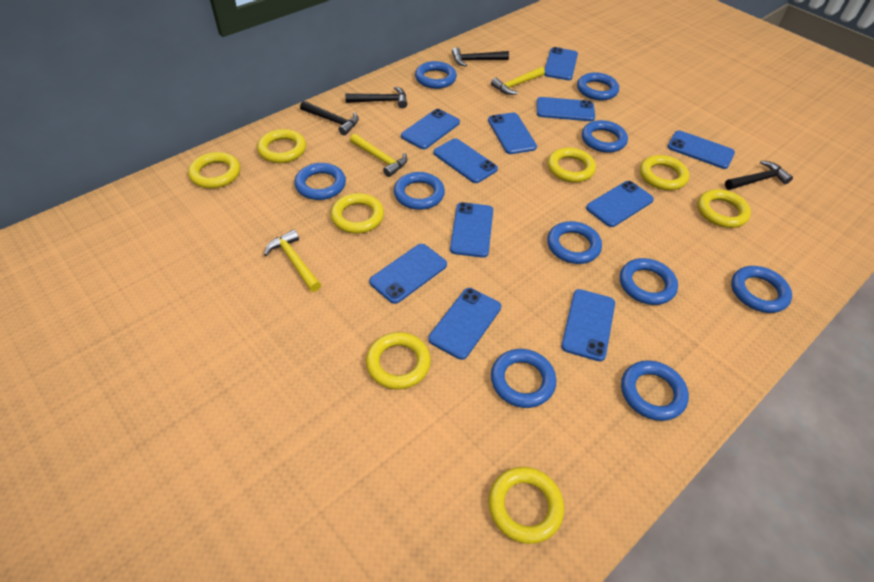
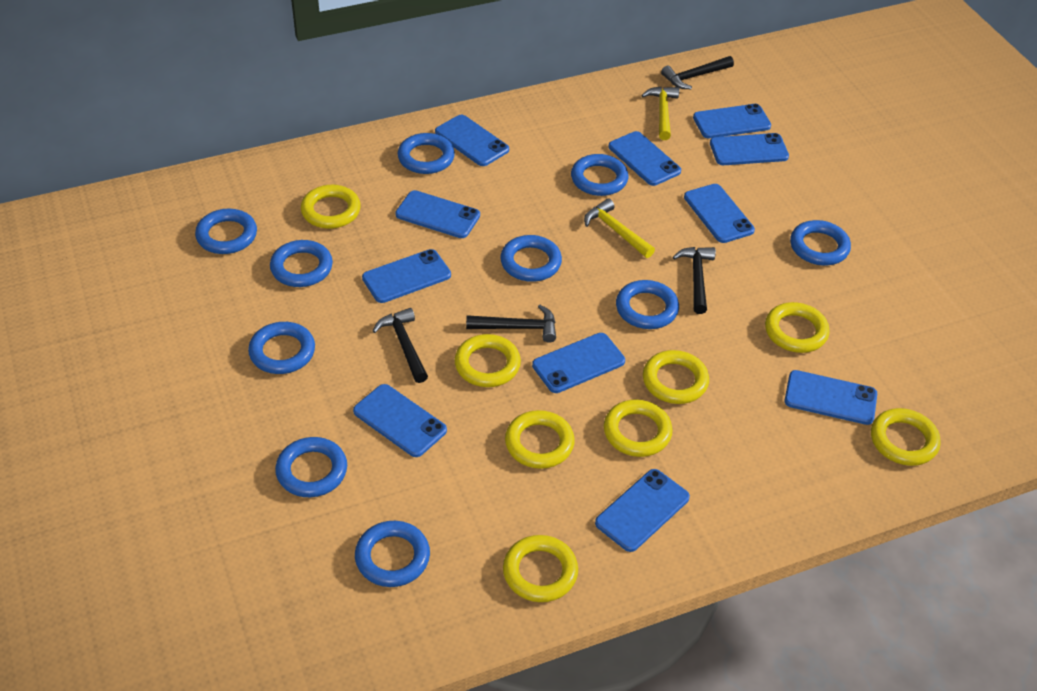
yellow hammer: 3 -> 2

